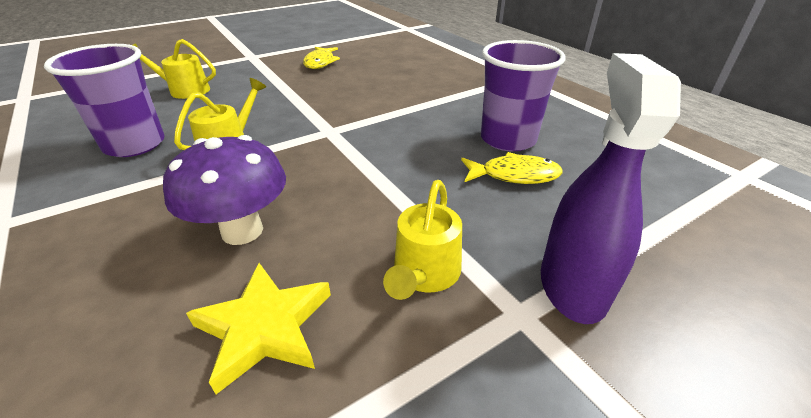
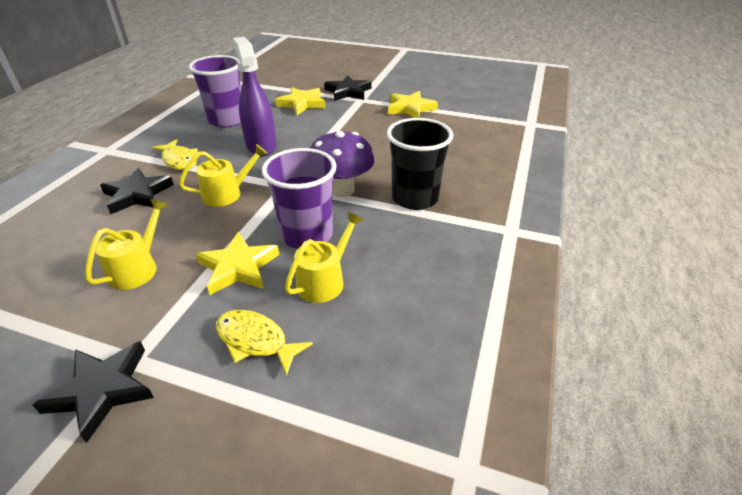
black cup: 0 -> 1
black star: 0 -> 3
yellow star: 1 -> 3

